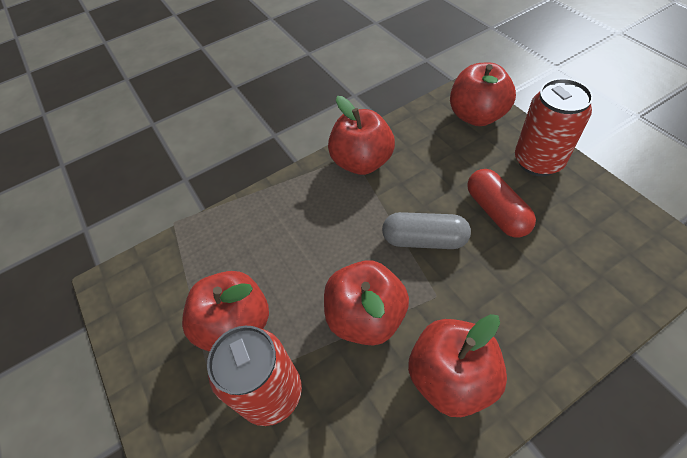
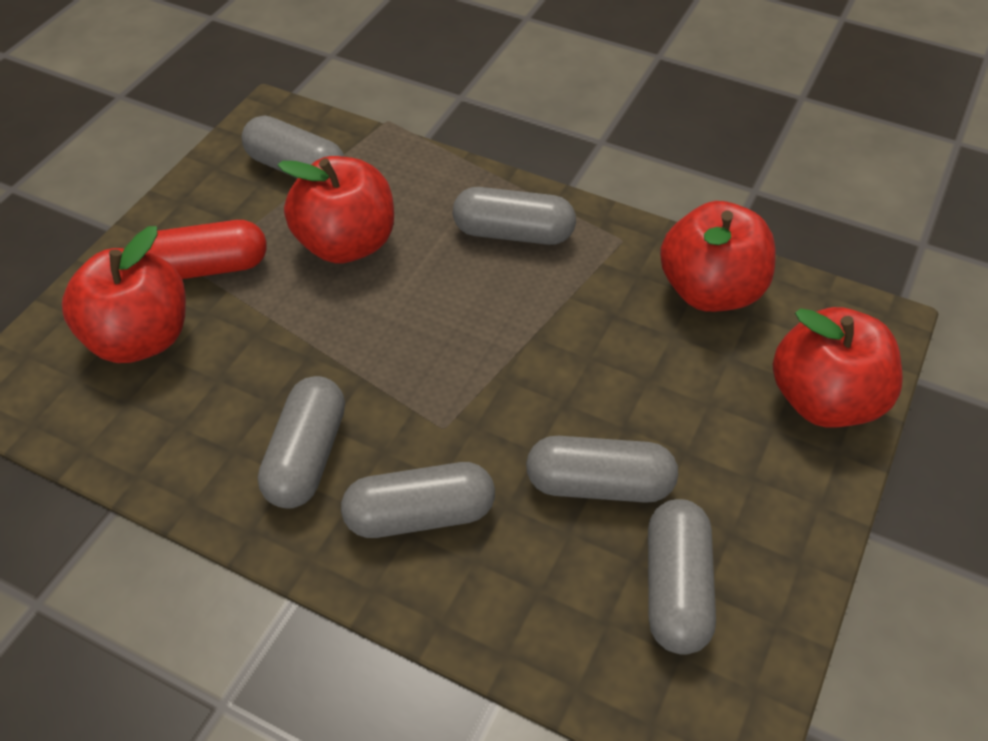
grey capsule: 1 -> 6
red apple: 5 -> 4
red can: 2 -> 0

